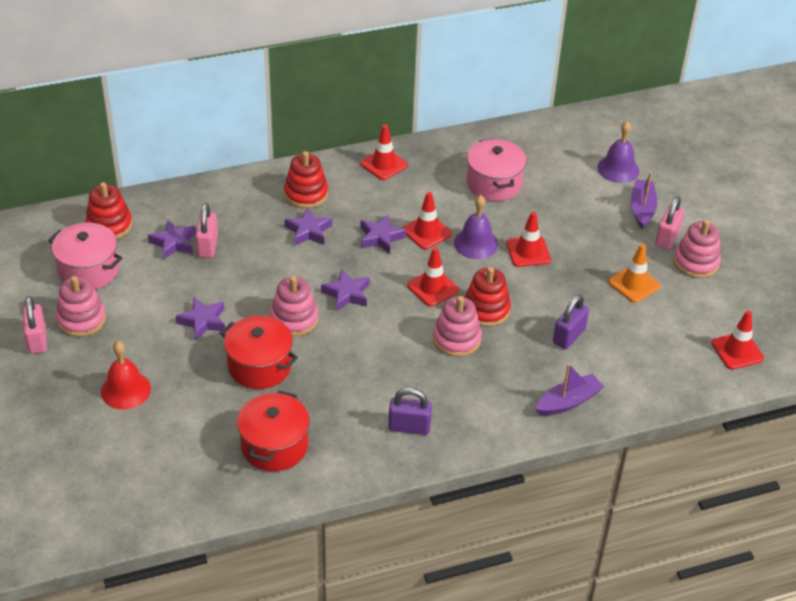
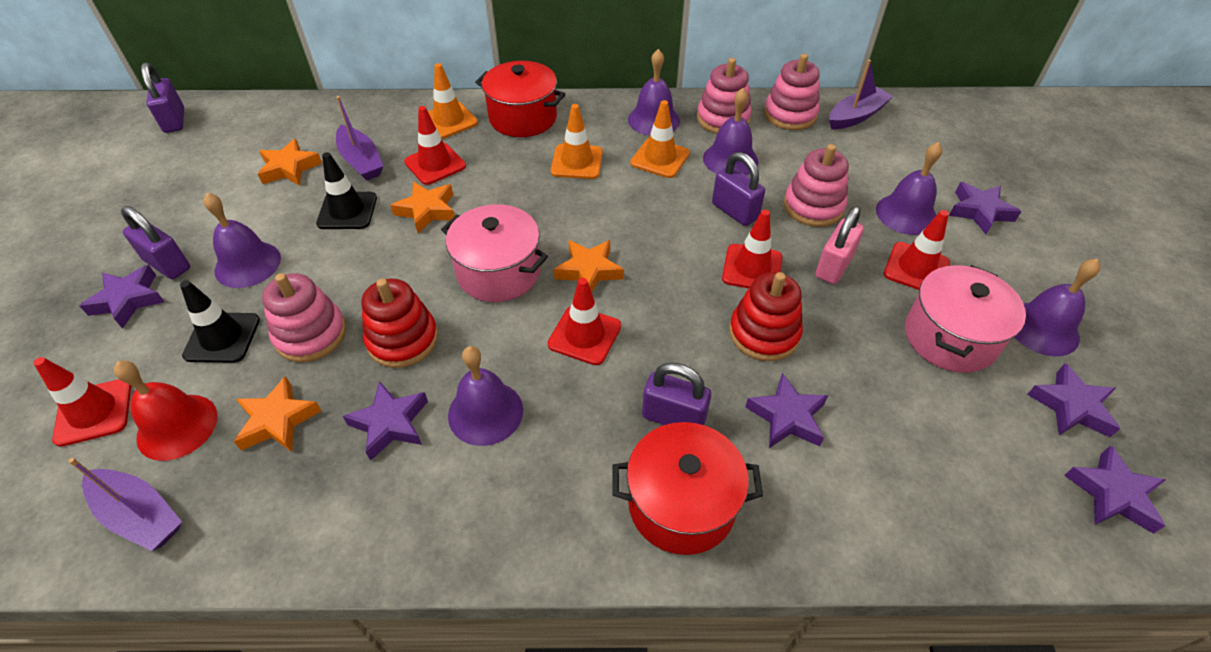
black traffic cone: 0 -> 2
orange star: 0 -> 4
orange traffic cone: 1 -> 3
pink padlock: 3 -> 1
purple bell: 2 -> 6
purple boat: 2 -> 3
purple padlock: 2 -> 4
purple star: 5 -> 6
red stacking toy: 3 -> 2

